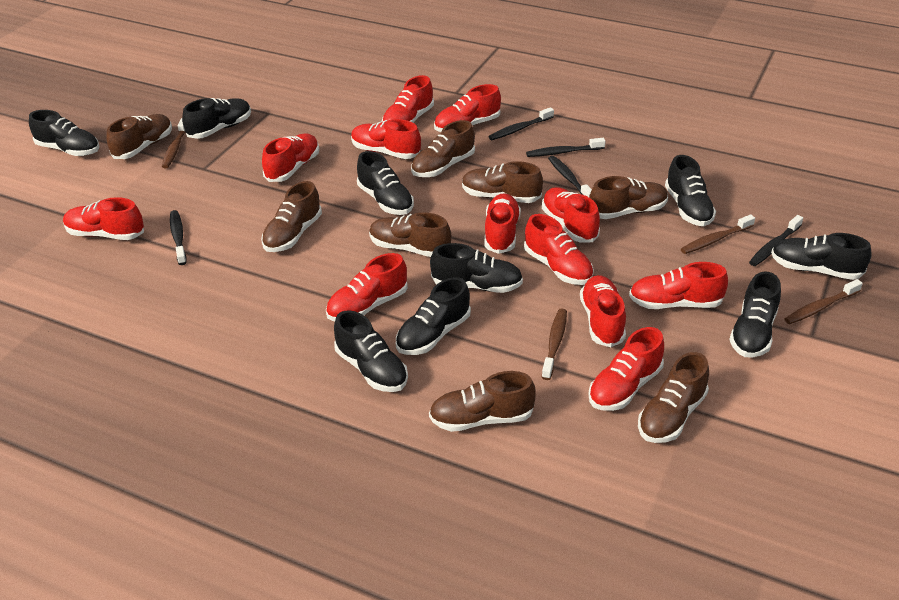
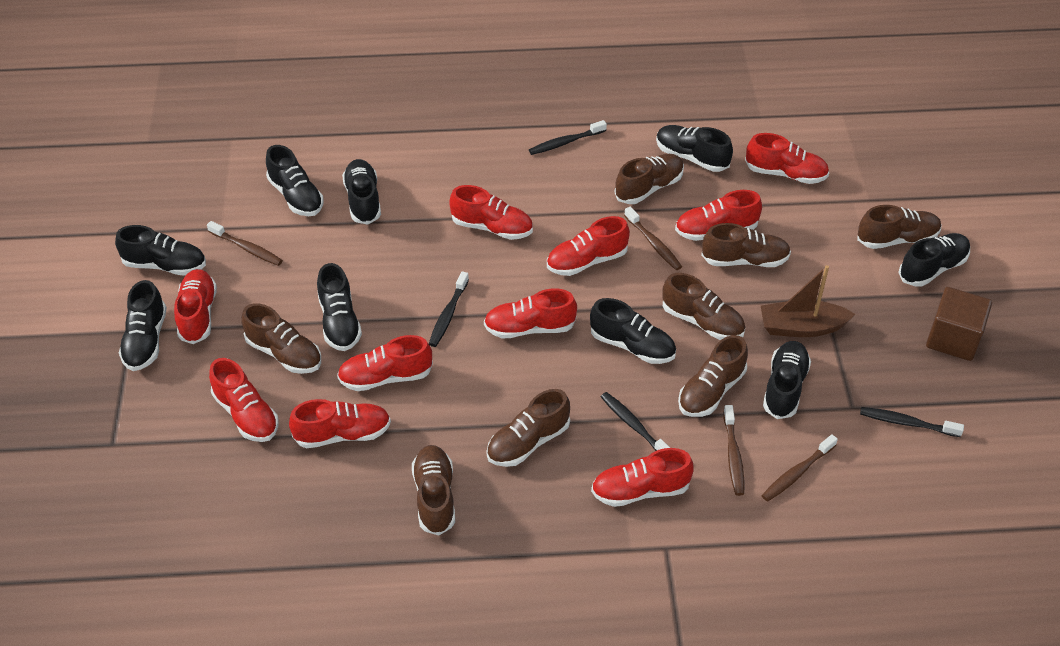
black toothbrush: 5 -> 4
brown boat: 0 -> 1
brown cube: 0 -> 1
red shoe: 12 -> 10

